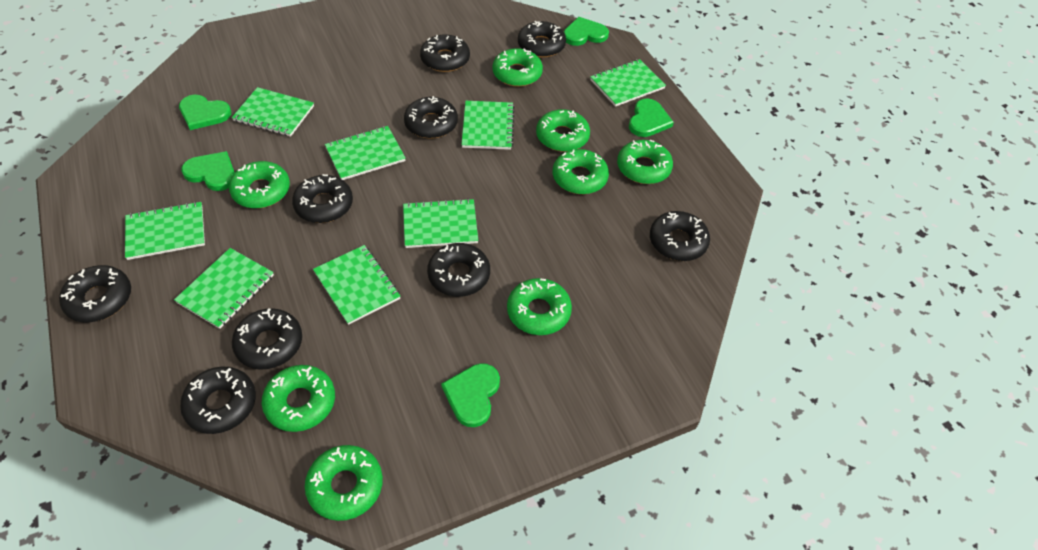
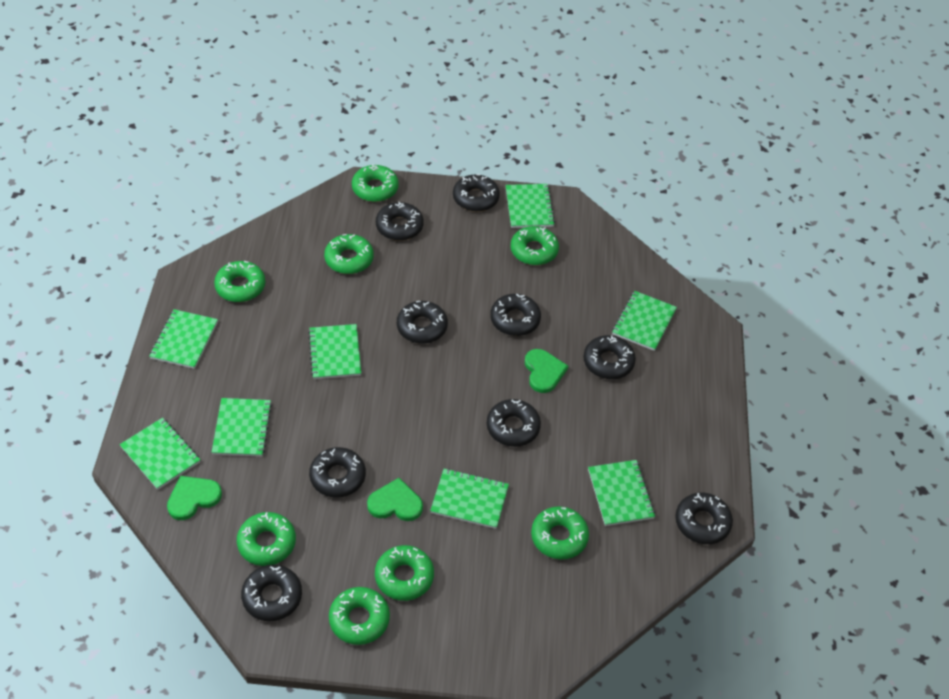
green heart: 5 -> 3

